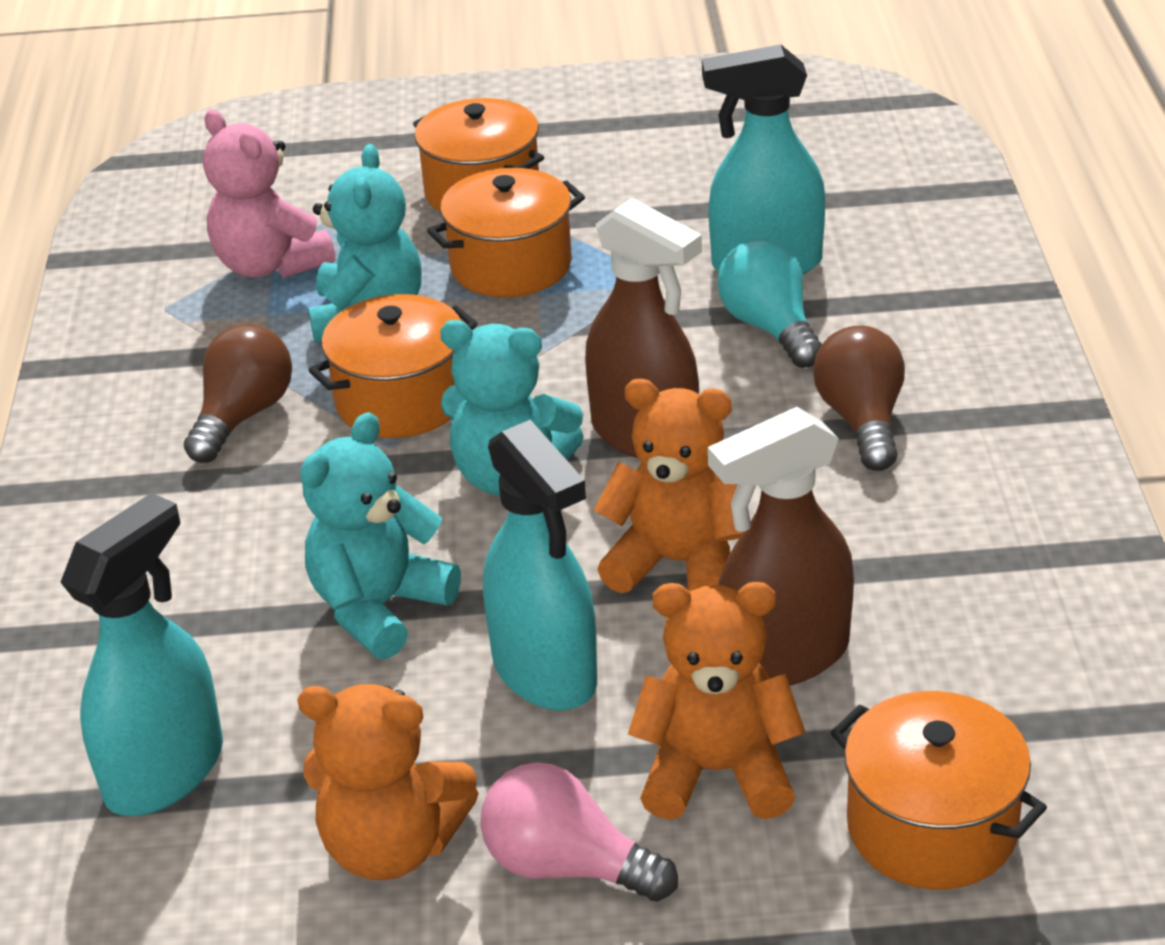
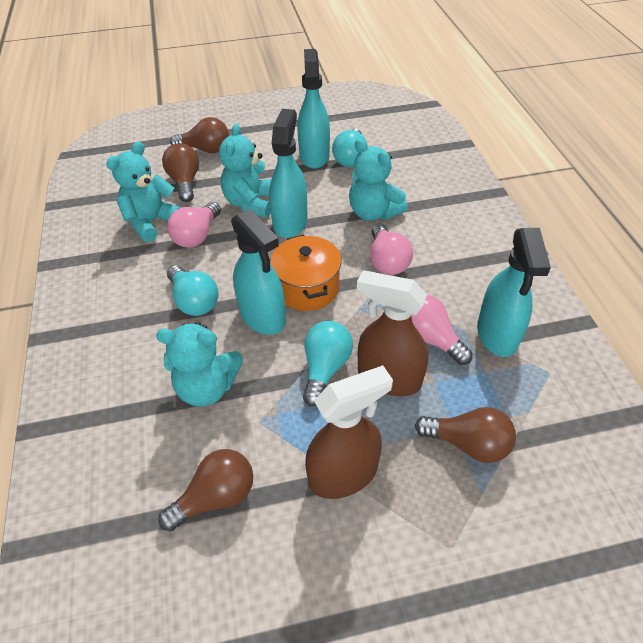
brown light bulb: 2 -> 4
orange pot: 4 -> 1
orange teddy bear: 3 -> 0
pink light bulb: 1 -> 3
pink teddy bear: 1 -> 0
turquoise light bulb: 1 -> 3
turquoise spray bottle: 3 -> 4
turquoise teddy bear: 3 -> 4

